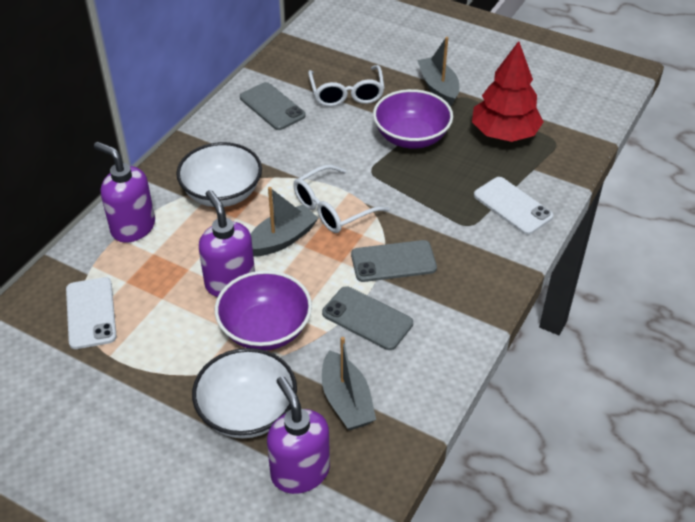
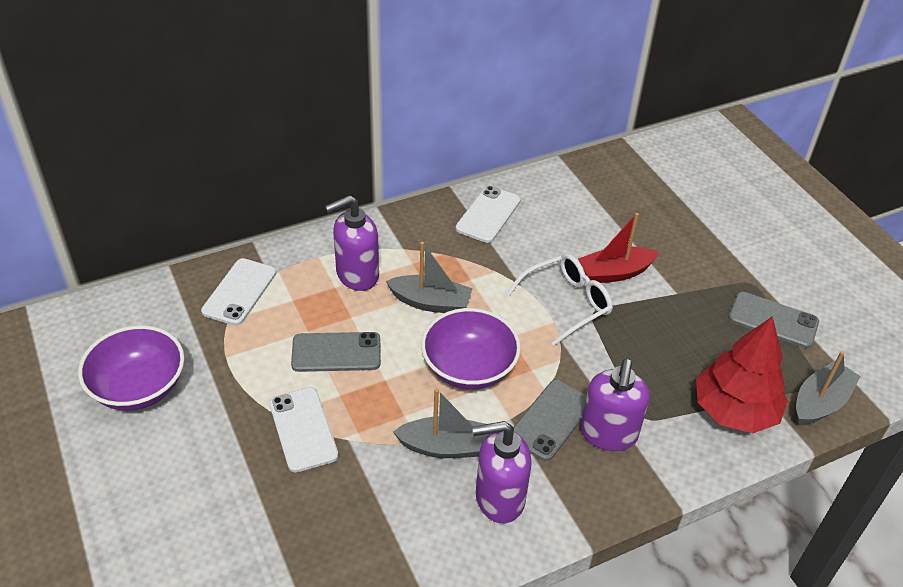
red boat: 0 -> 1
white bowl: 2 -> 0
white glasses: 2 -> 1
white phone: 2 -> 3

